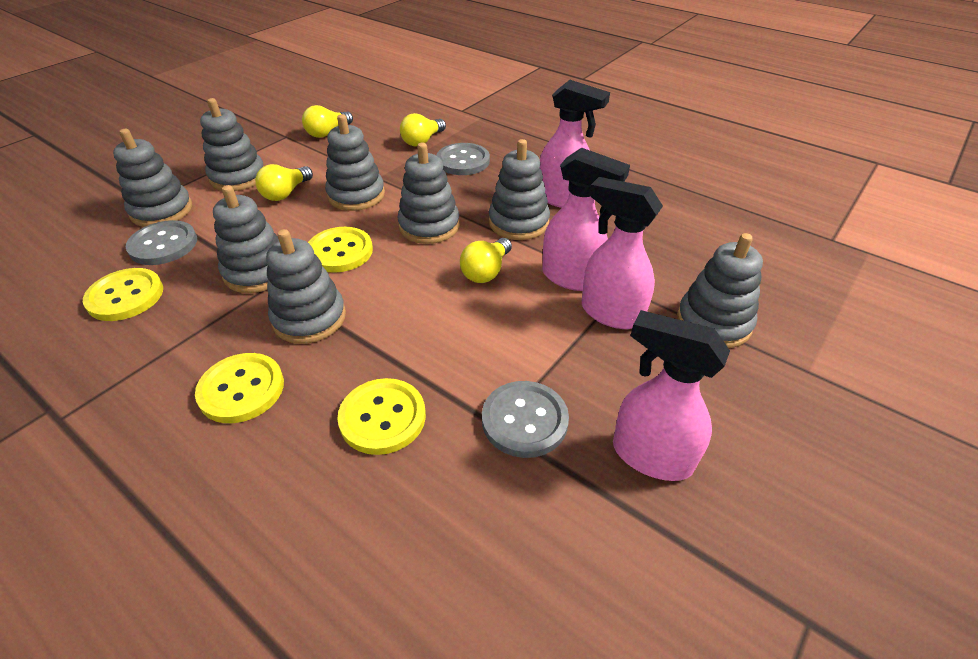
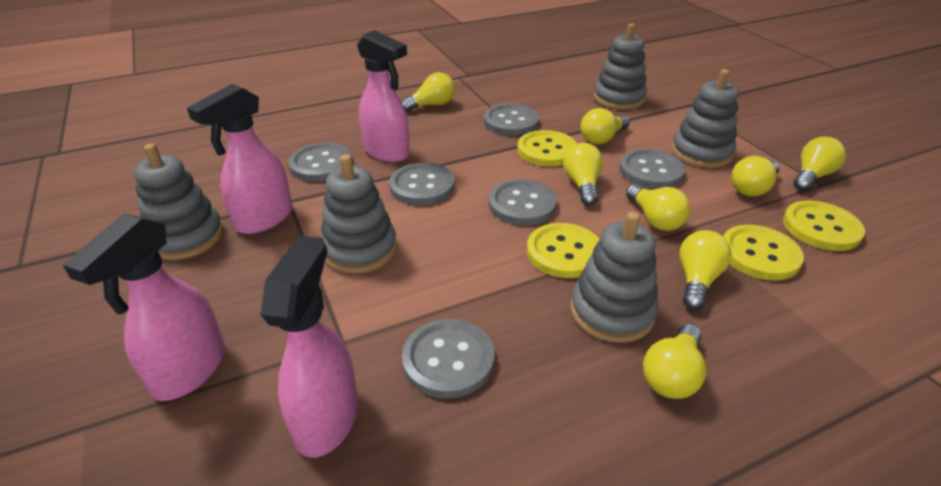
grey button: 3 -> 6
grey stacking toy: 8 -> 5
yellow light bulb: 4 -> 8

